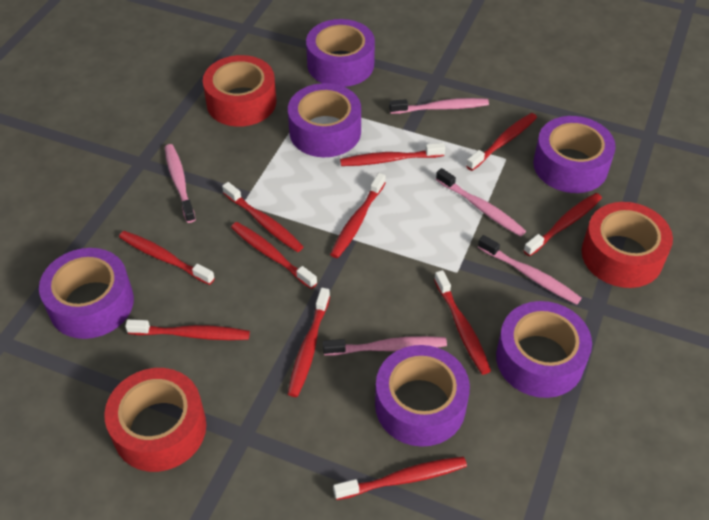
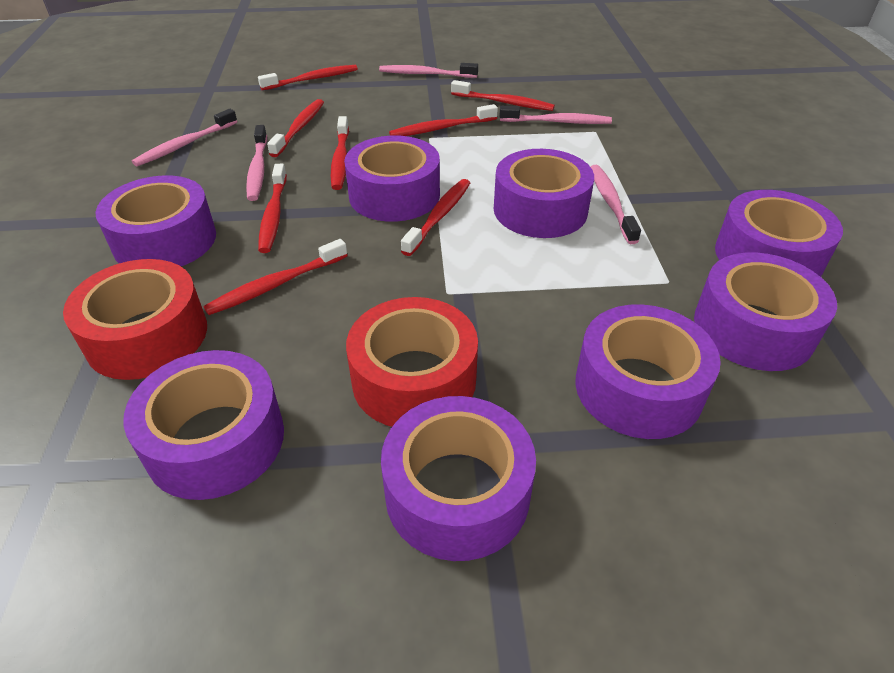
purple tape: 6 -> 8
red tape: 3 -> 2
red toothbrush: 11 -> 8

